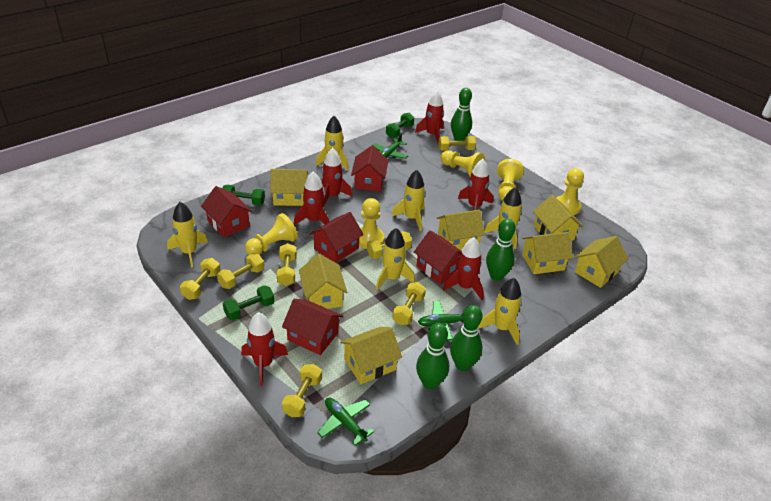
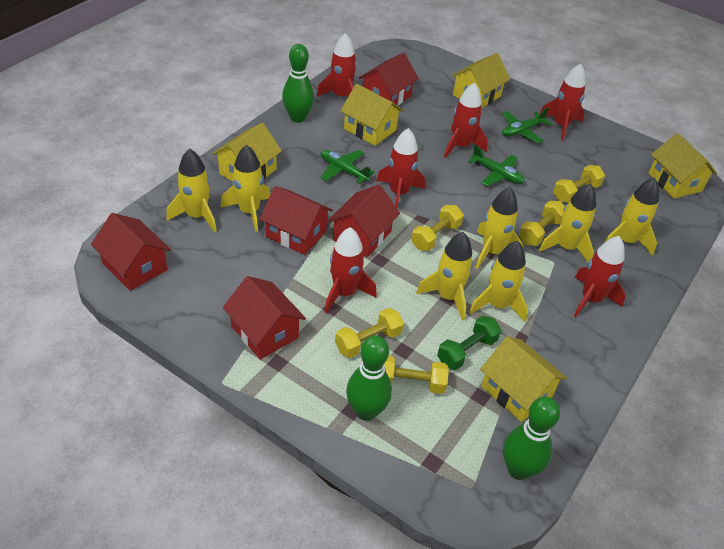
green bowling pin: 4 -> 3
green dumbbell: 3 -> 1
yellow dumbbell: 7 -> 5
yellow house: 7 -> 5
yellow pawn: 5 -> 0
yellow rocket: 6 -> 7

